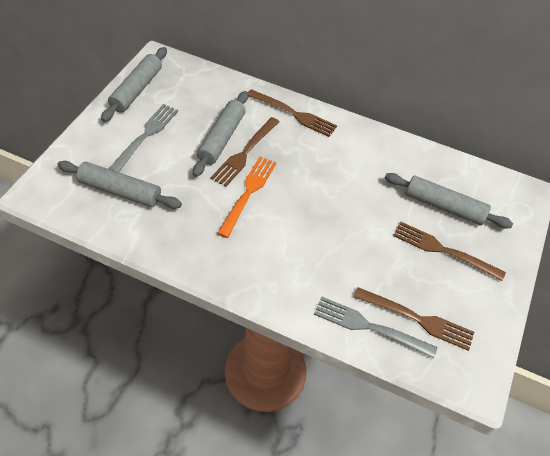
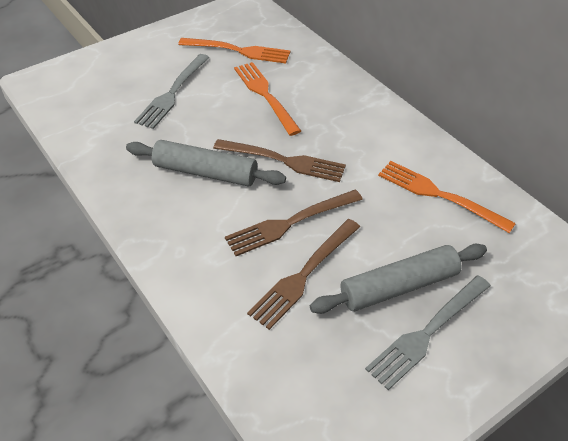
brown fork: 4 -> 3
grey rolling pin: 4 -> 2
orange fork: 1 -> 3

